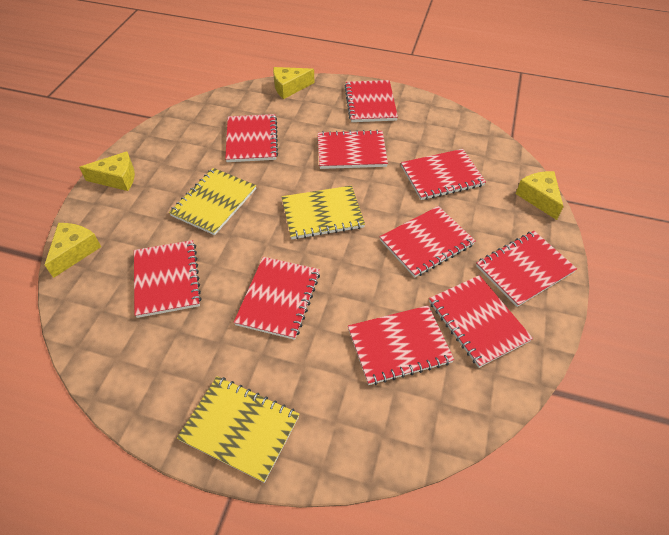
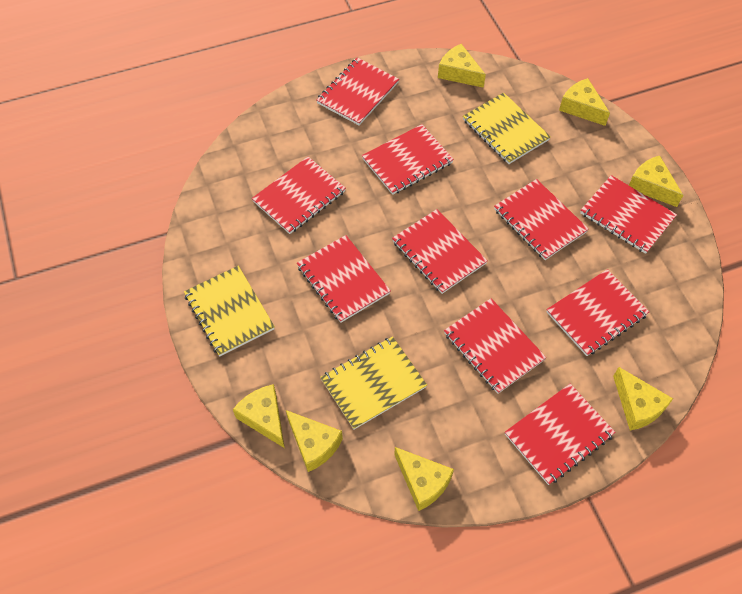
yellow cheese: 4 -> 7

